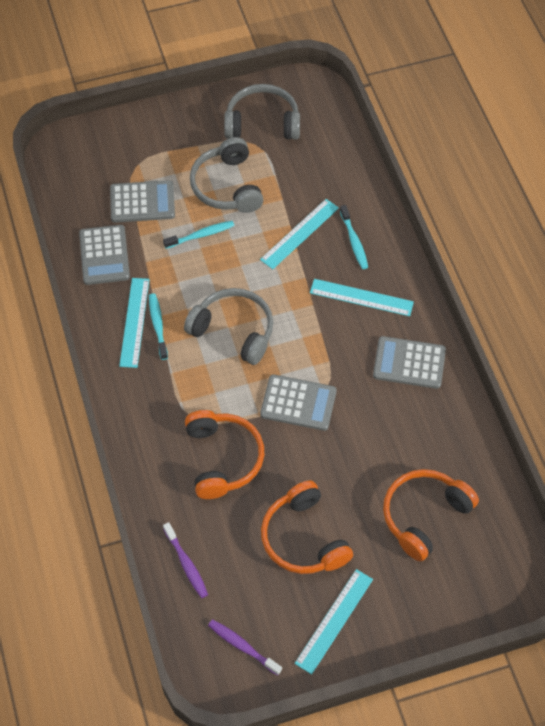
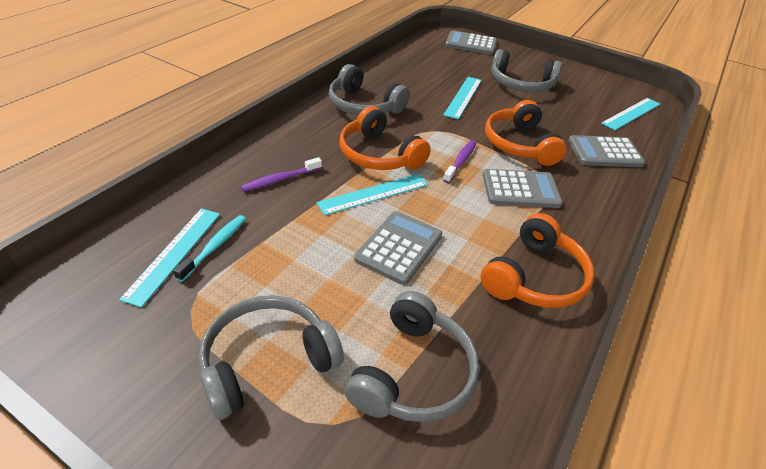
grey headphones: 3 -> 4
turquoise toothbrush: 3 -> 1

